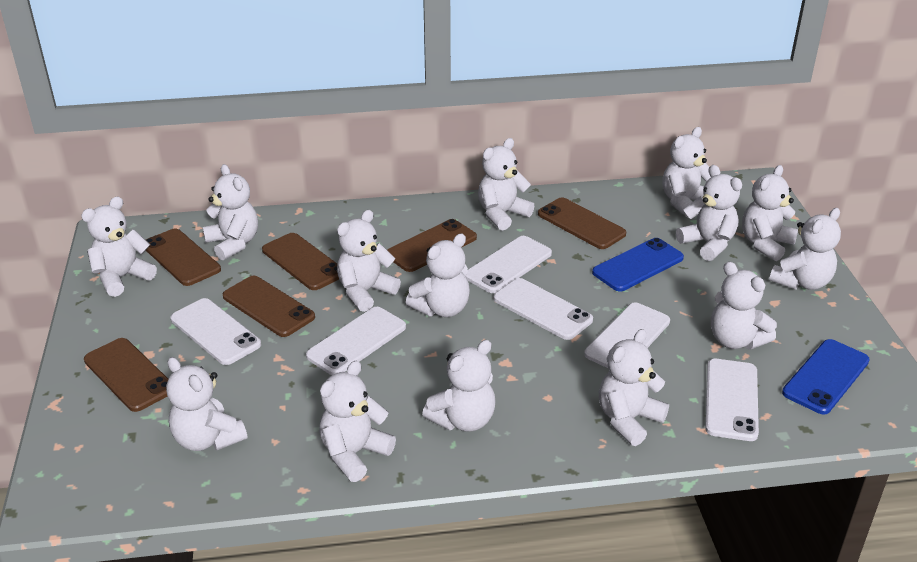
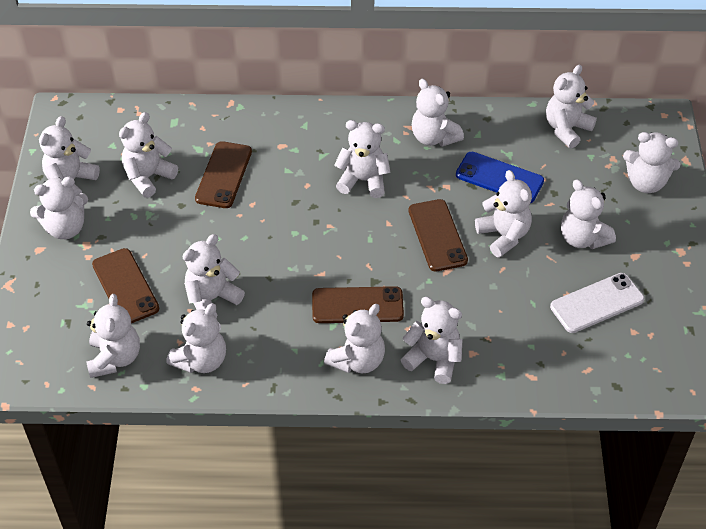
blue phone: 2 -> 1
brown phone: 6 -> 4
white phone: 6 -> 1

